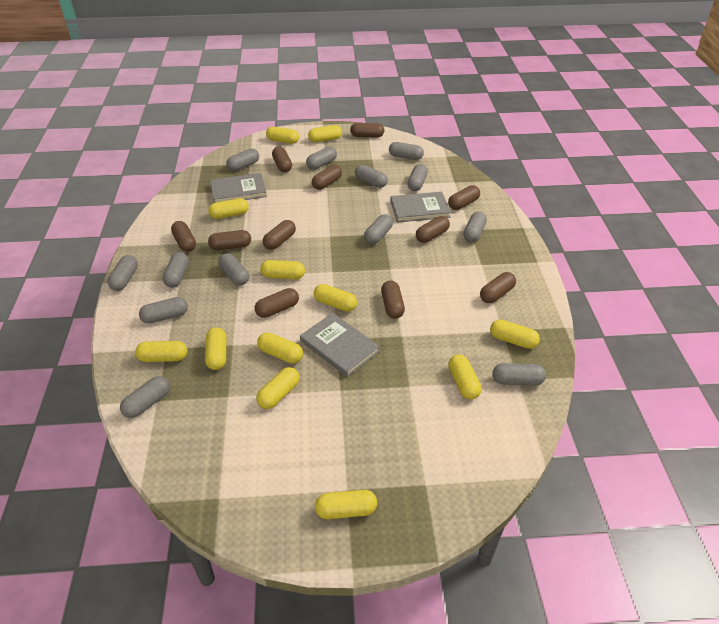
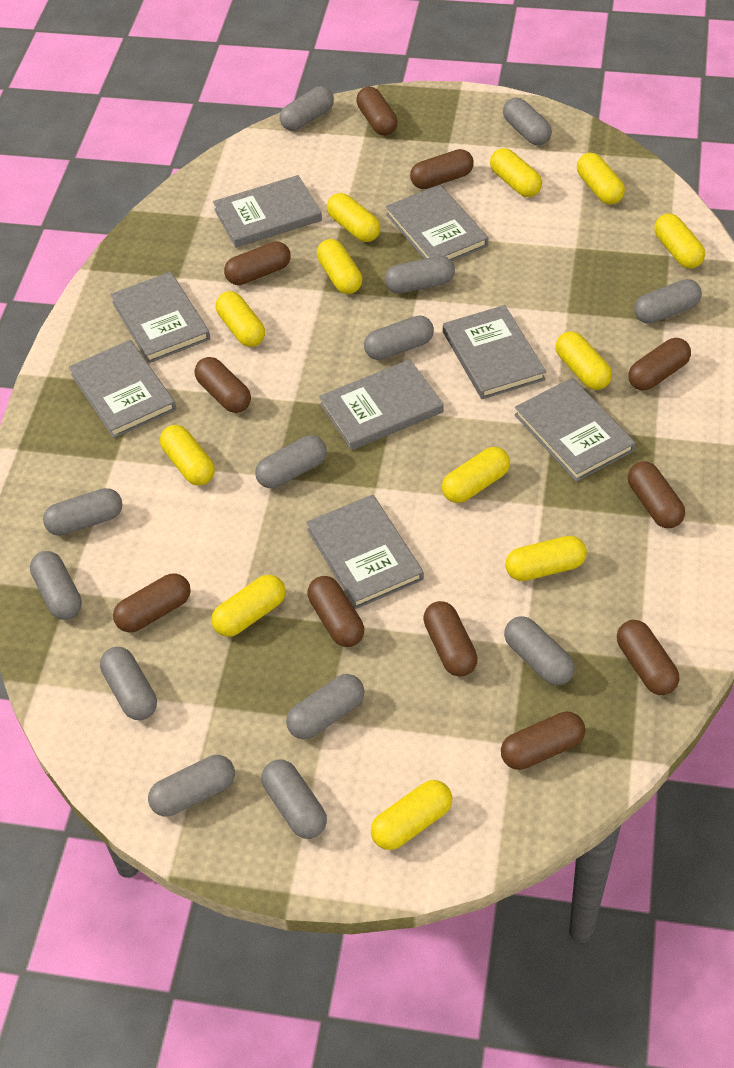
grey book: 3 -> 8

